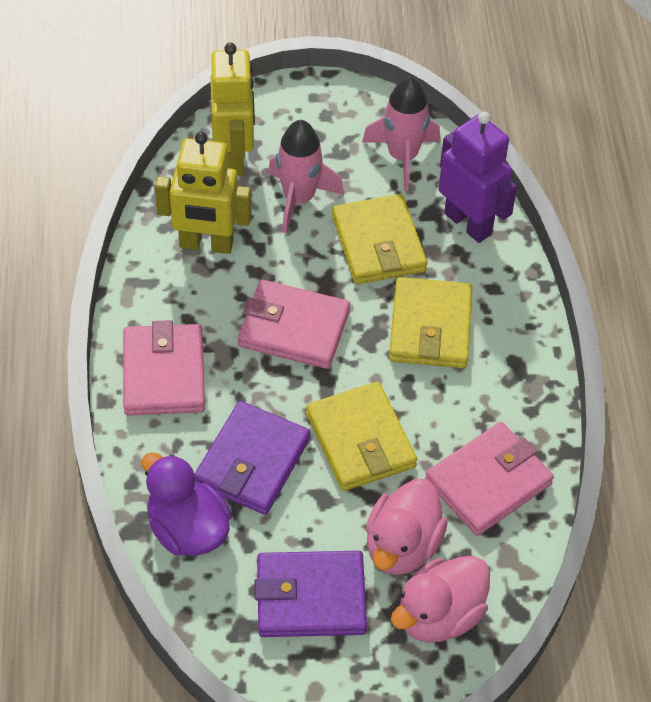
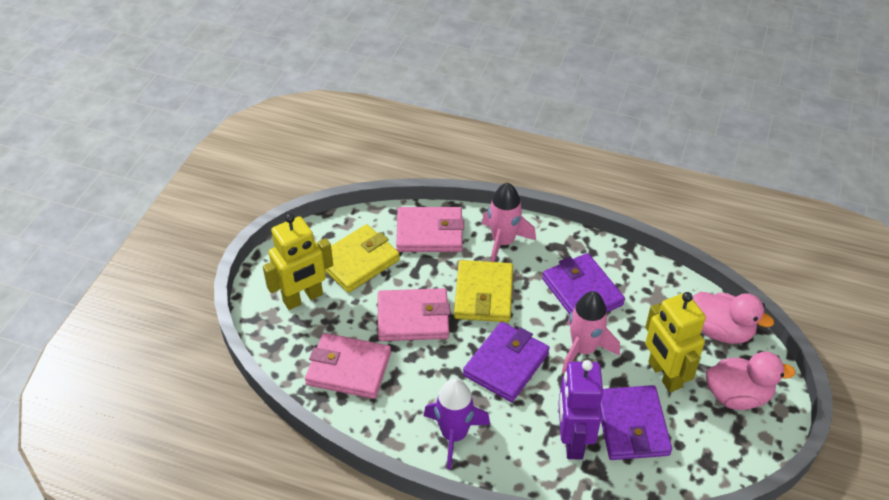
purple duck: 1 -> 0
purple rocket: 0 -> 1
purple wallet: 2 -> 3
yellow wallet: 3 -> 2

